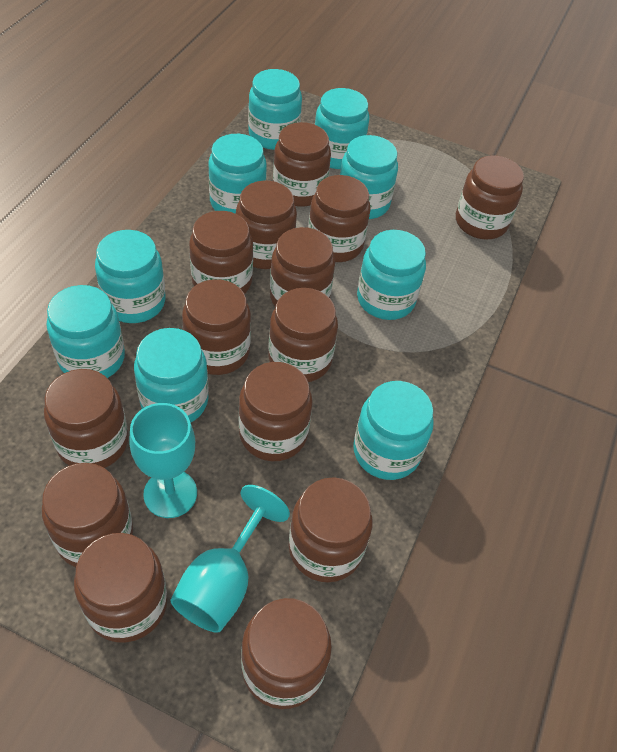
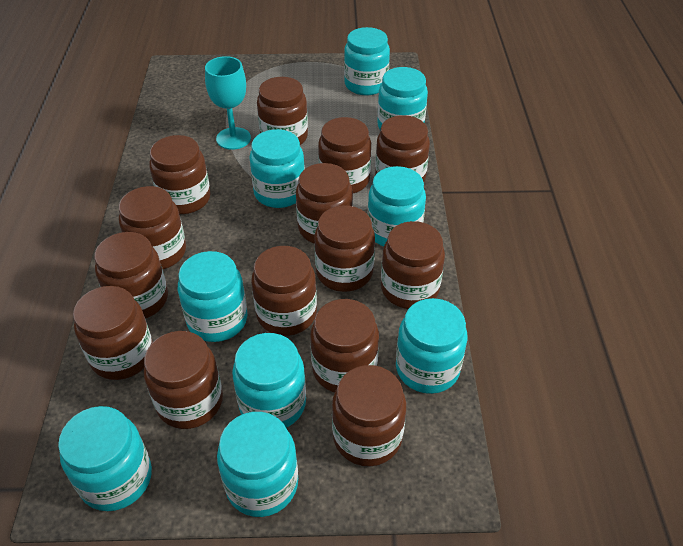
turquoise goblet: 2 -> 1

